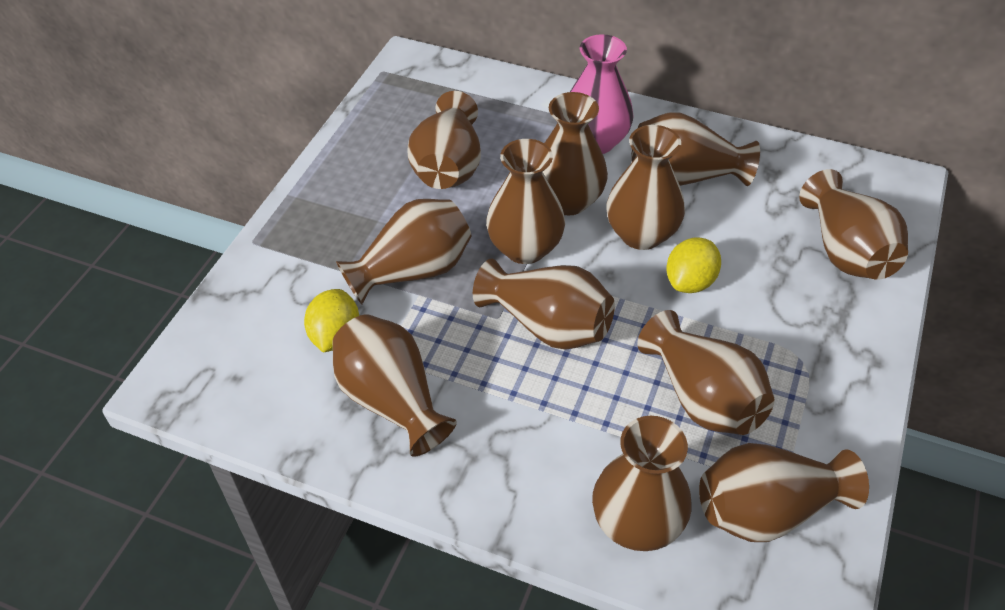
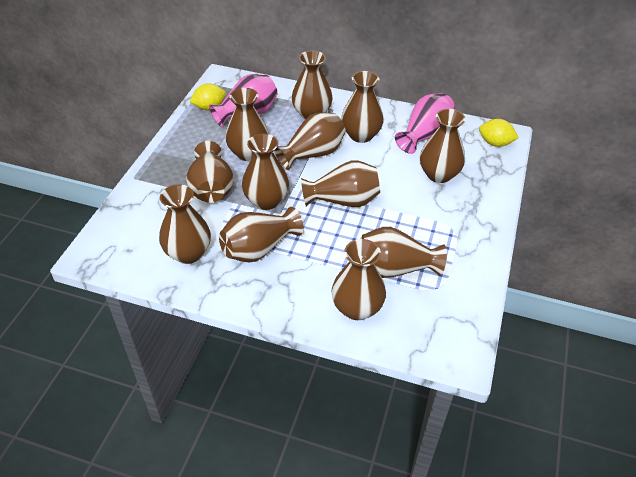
pink vase: 1 -> 2

